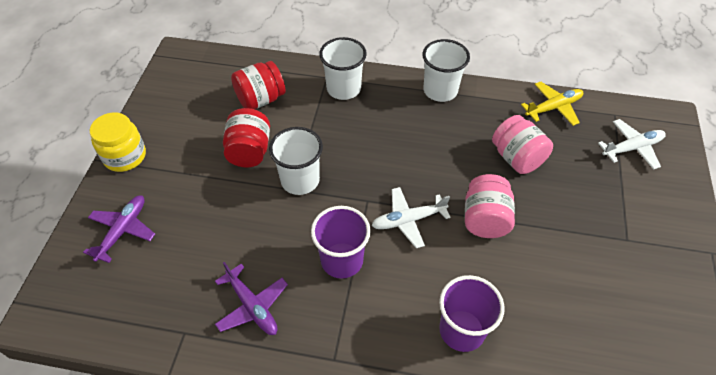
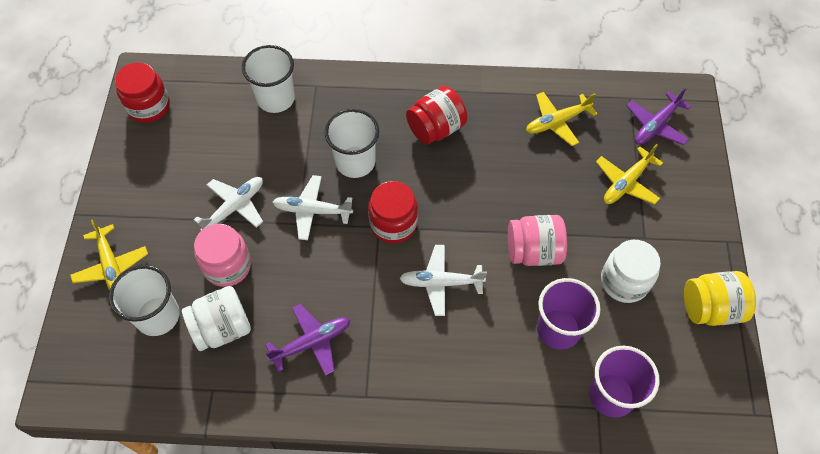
red jar: 2 -> 3
white jar: 0 -> 2
white plane: 2 -> 3
yellow plane: 1 -> 3

